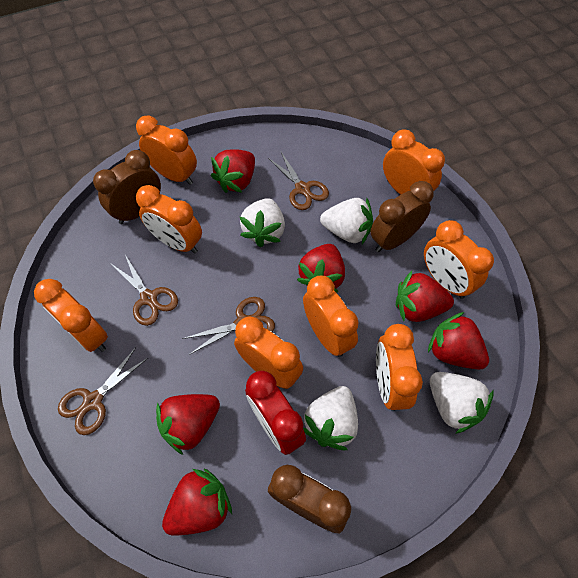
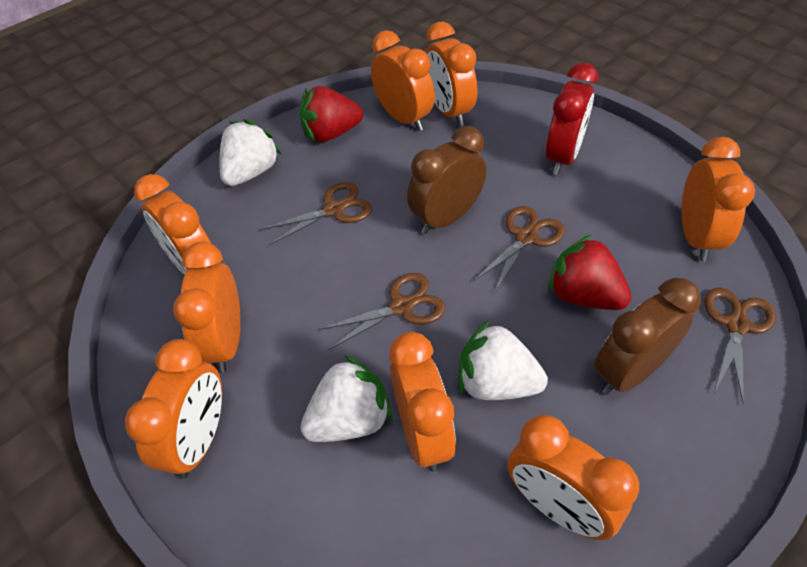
brown clock: 3 -> 2
red strawberry: 6 -> 2
white strawberry: 4 -> 3

